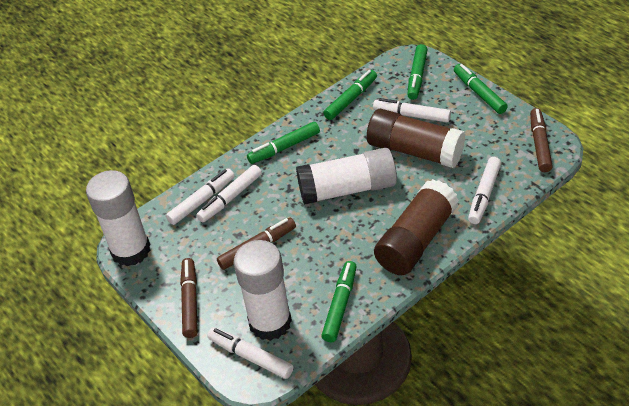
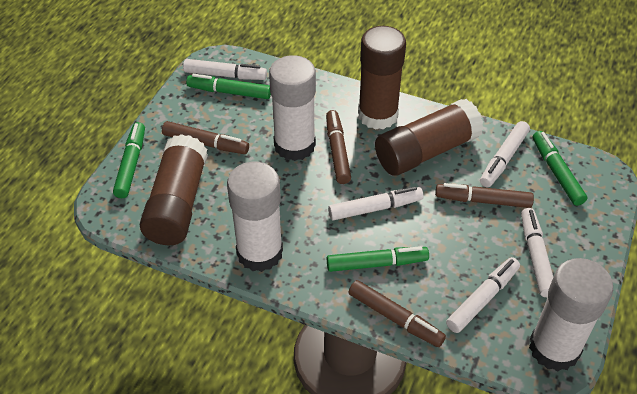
brown glue stick: 2 -> 3
brown marker: 3 -> 4
green marker: 5 -> 4

